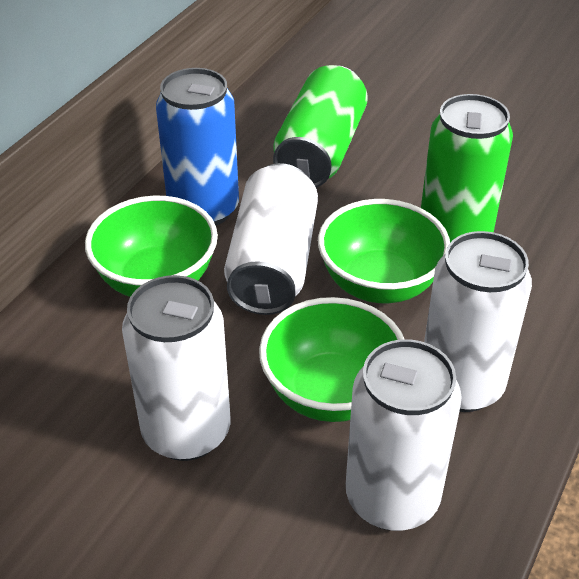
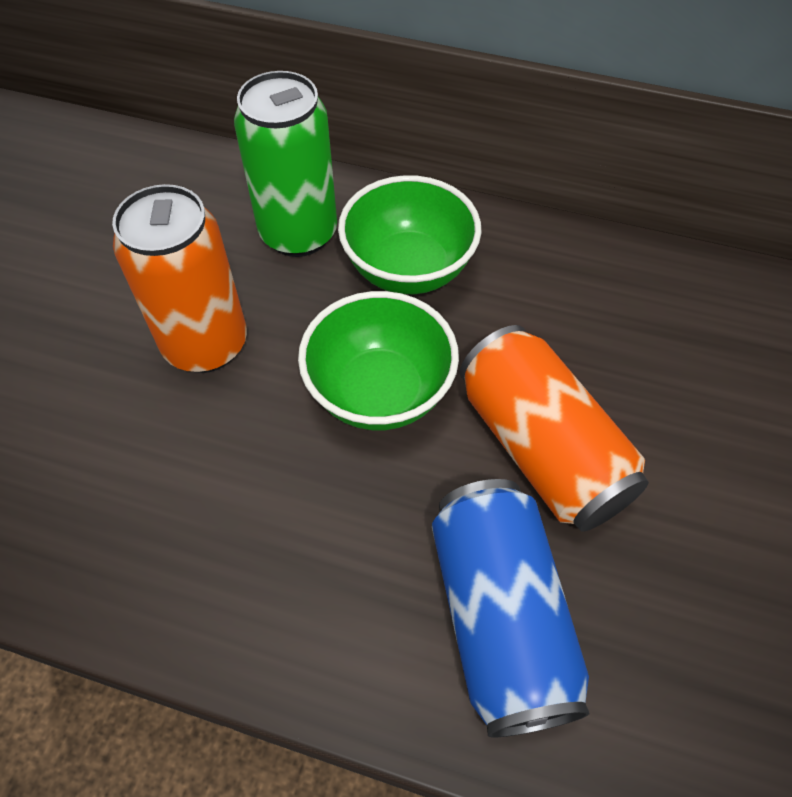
green bowl: 3 -> 2
green can: 2 -> 1
orange can: 0 -> 2
white can: 4 -> 0

